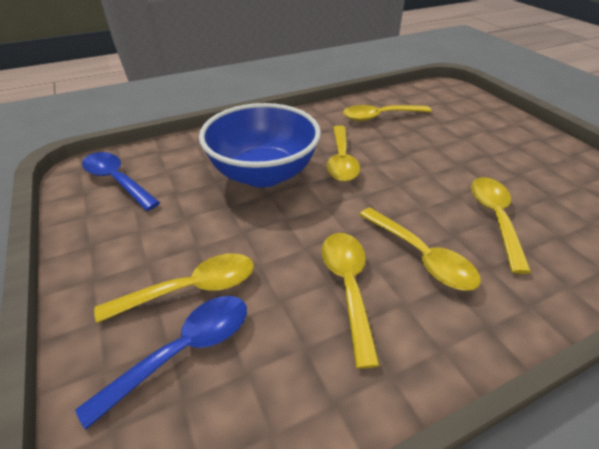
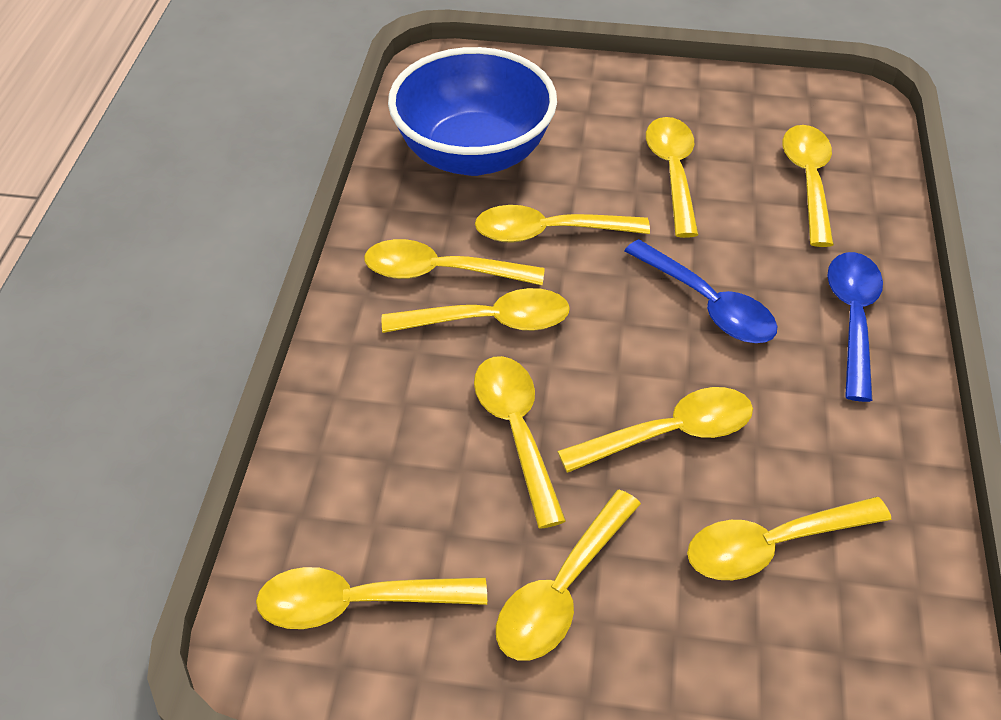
yellow spoon: 6 -> 10

